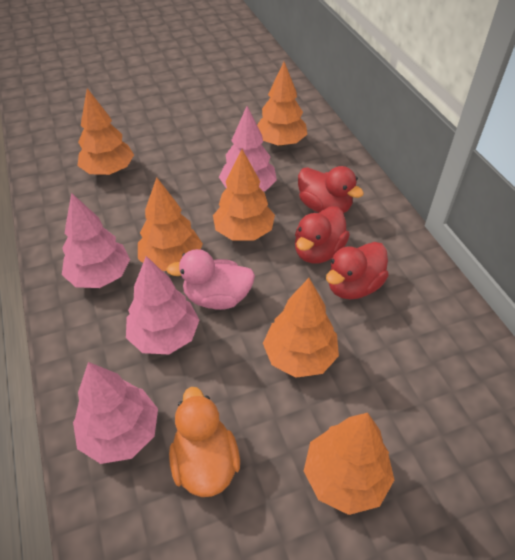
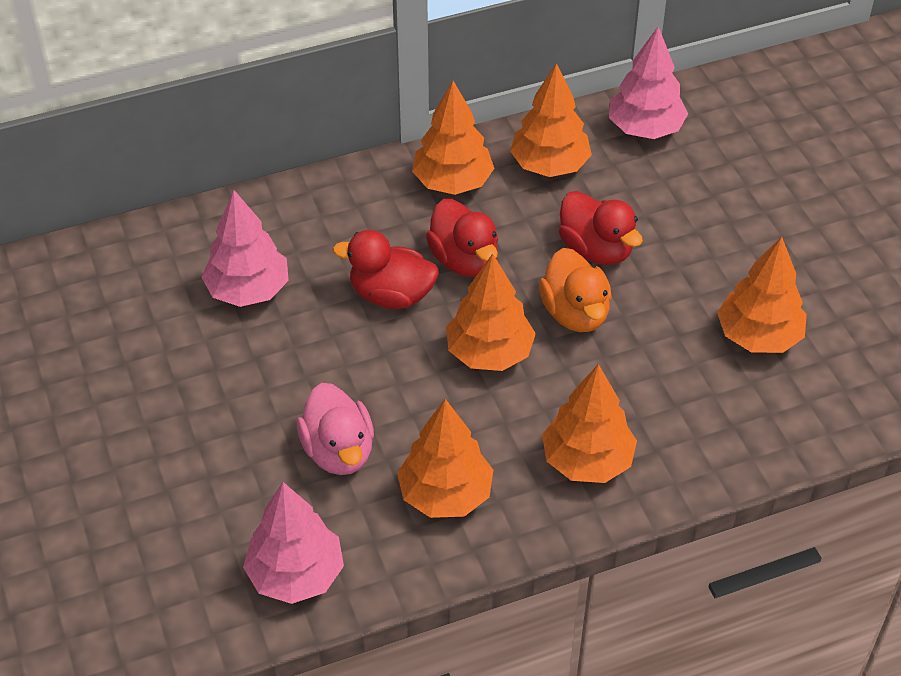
pink tree: 4 -> 3

